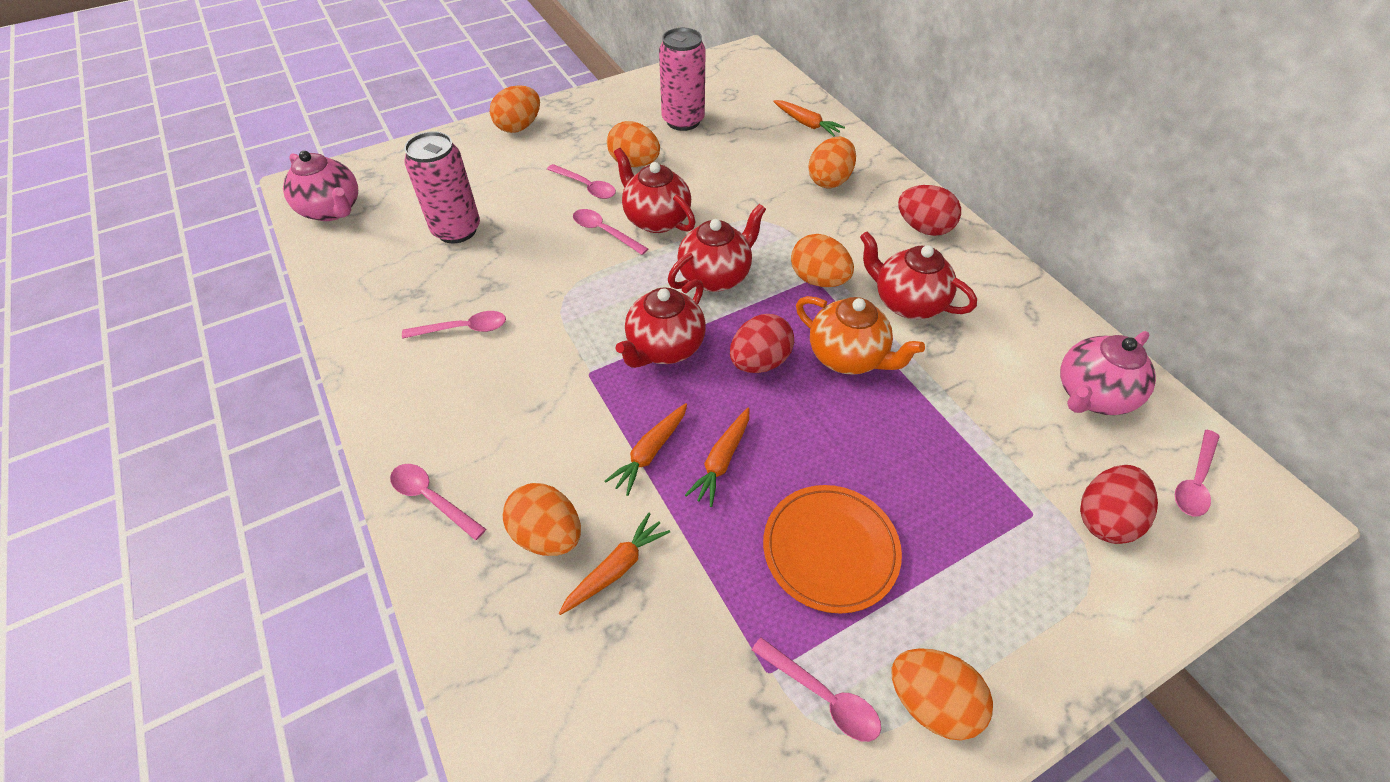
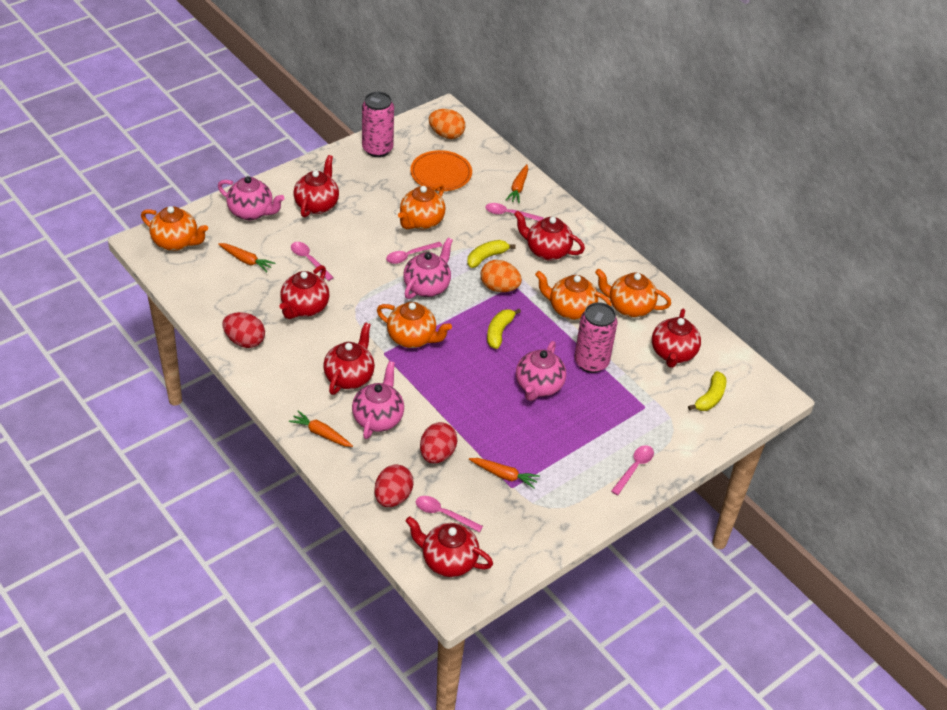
orange egg: 6 -> 2
orange teapot: 1 -> 5
pink spoon: 6 -> 5
pink teapot: 2 -> 4
red teapot: 4 -> 6
yellow banana: 0 -> 3

